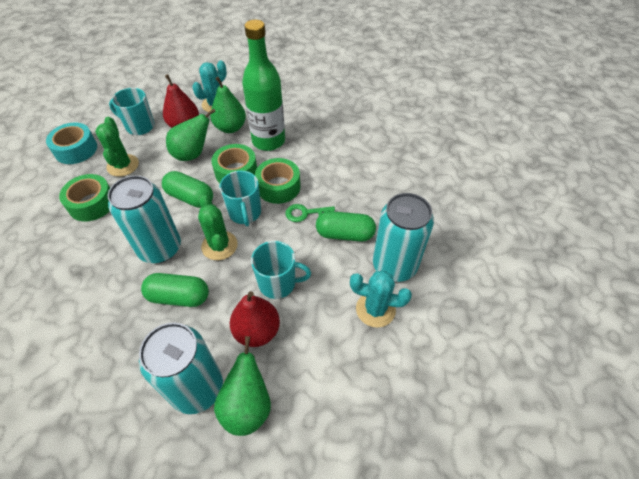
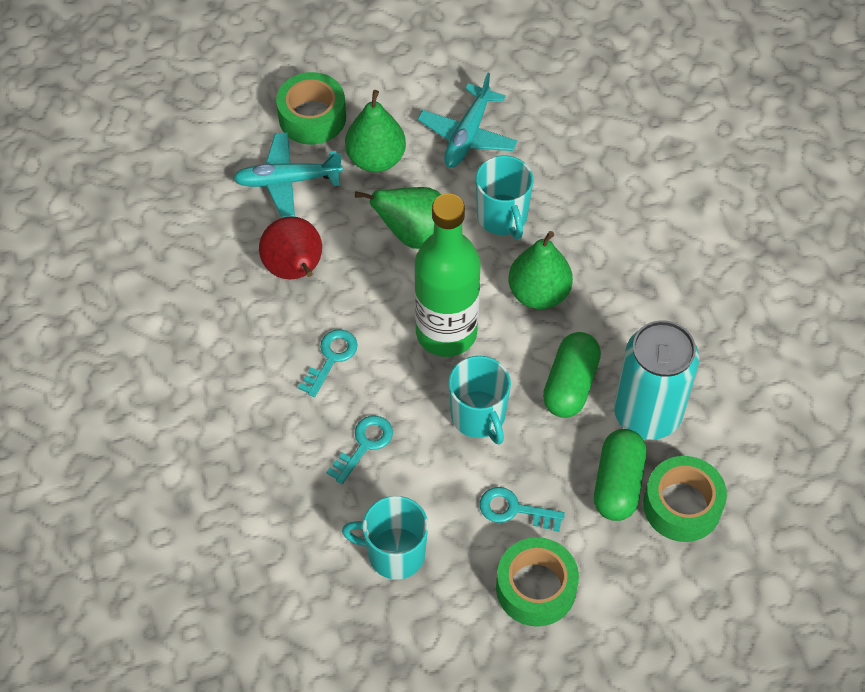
green cactus: 2 -> 0
green capsule: 3 -> 2
green key: 1 -> 0
red pear: 2 -> 1
turquoise cactus: 2 -> 0
turquoise can: 3 -> 1
turquoise key: 0 -> 3
turquoise plane: 0 -> 2
turquoise tape: 1 -> 0

